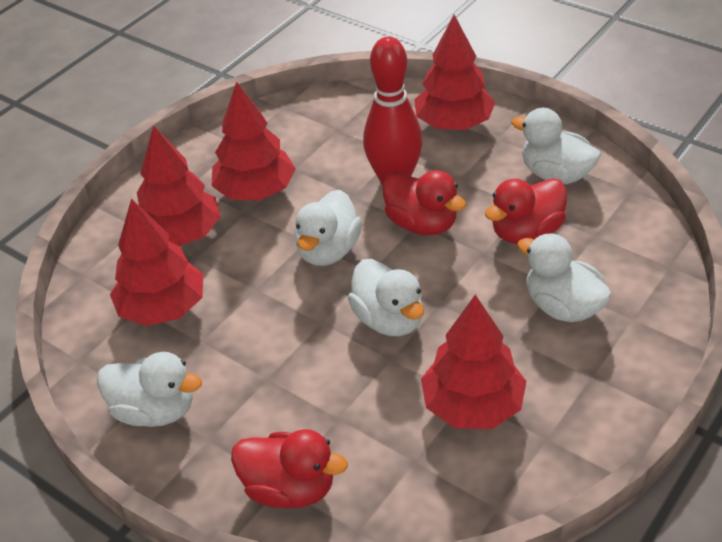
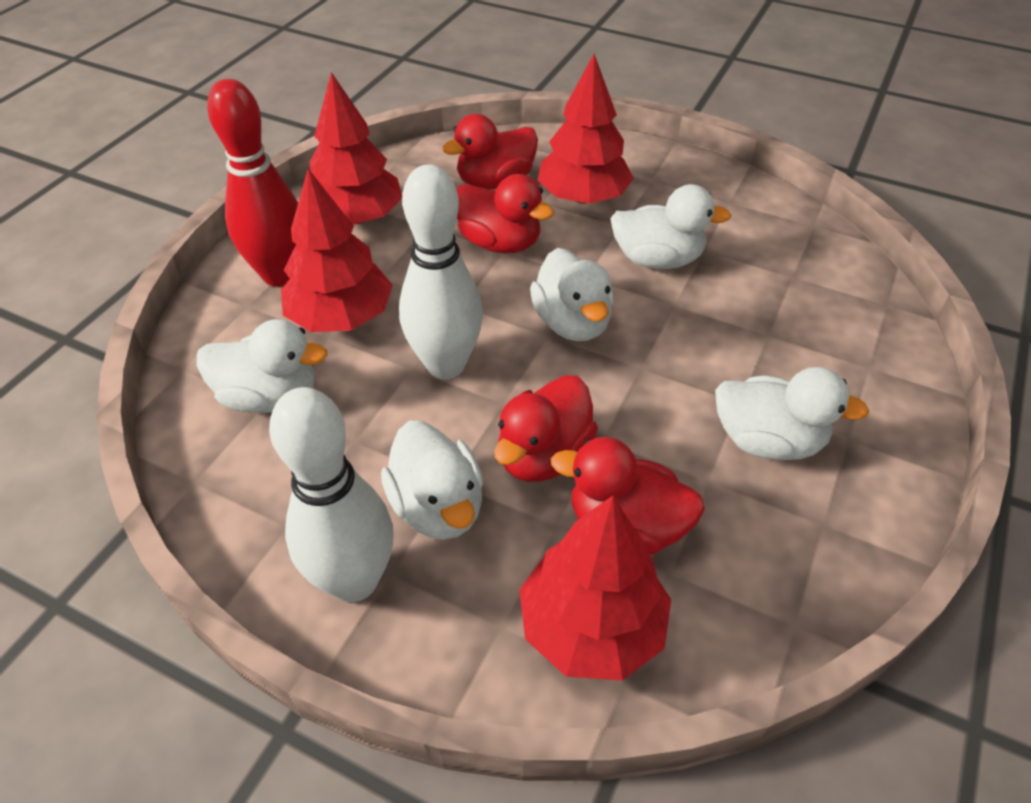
red duck: 3 -> 4
red tree: 5 -> 4
white bowling pin: 0 -> 2

